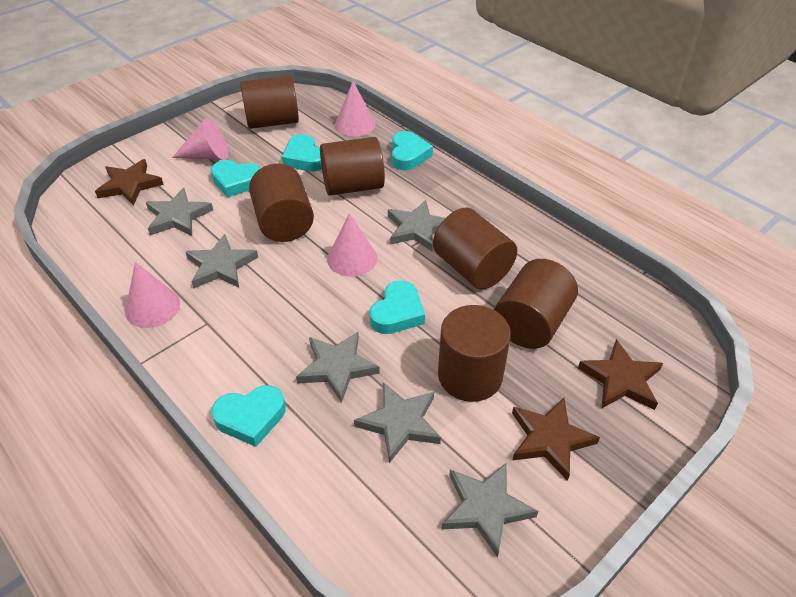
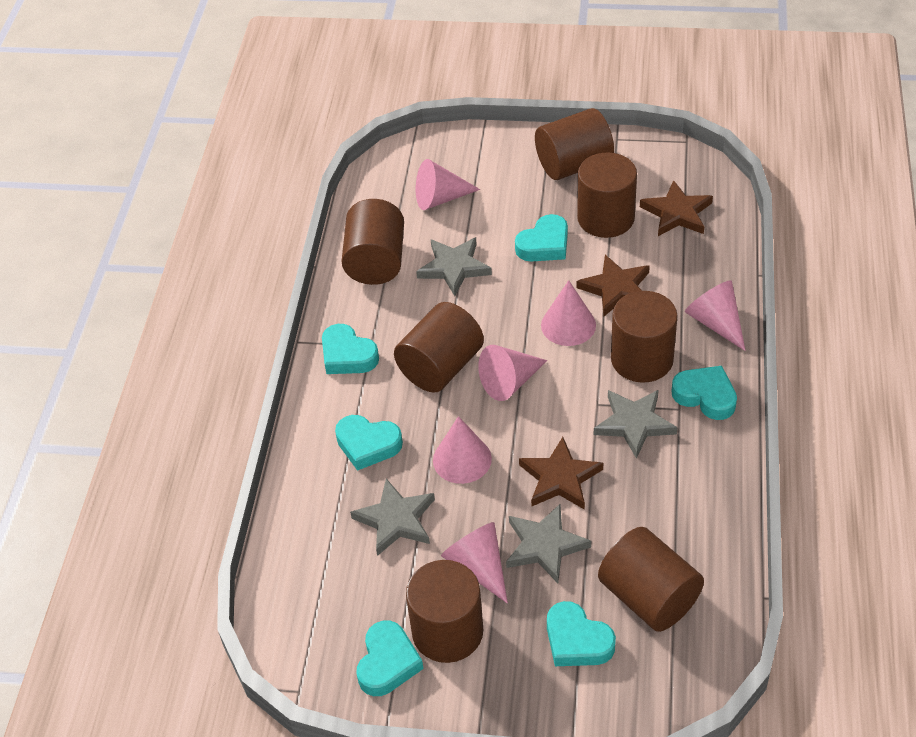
brown cylinder: 6 -> 7
grey star: 6 -> 4
pink cone: 4 -> 6
turquoise heart: 5 -> 6

